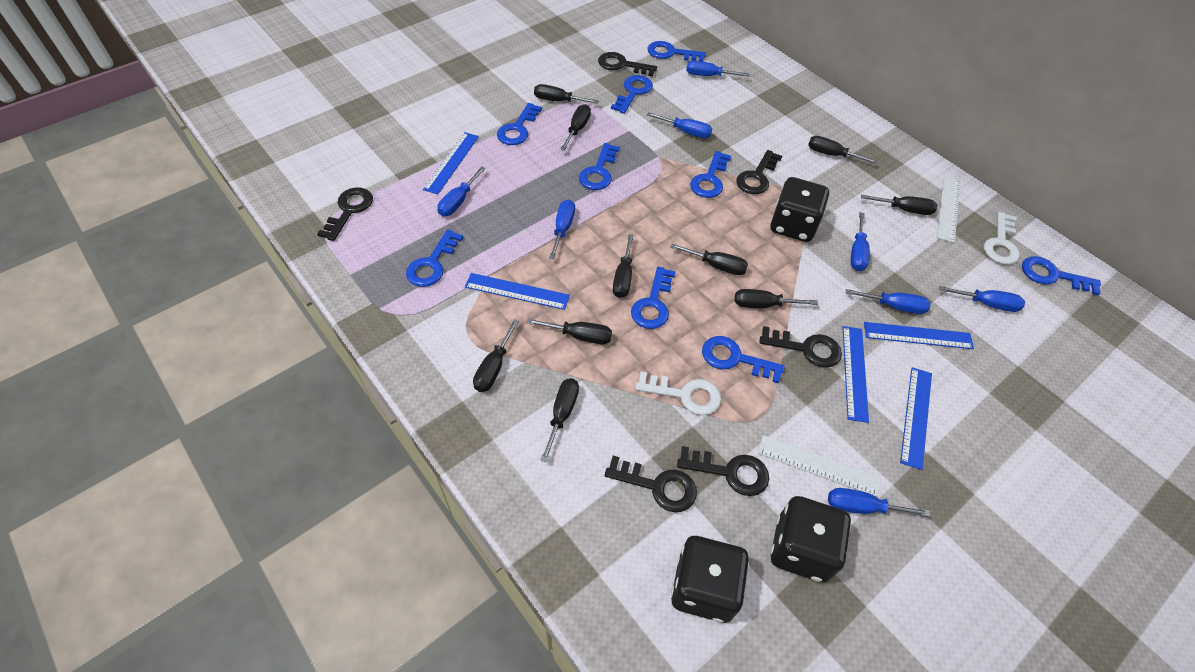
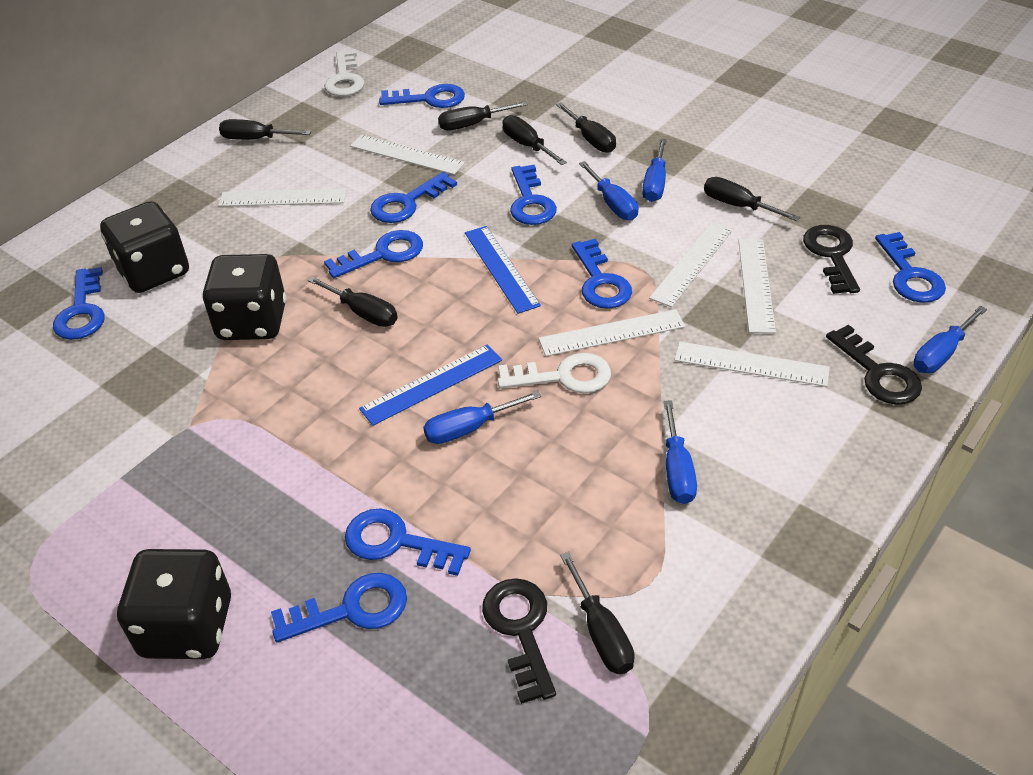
black key: 6 -> 3
black screwdriver: 10 -> 7
blue ruler: 5 -> 2
blue screwdriver: 8 -> 5
white ruler: 2 -> 6

